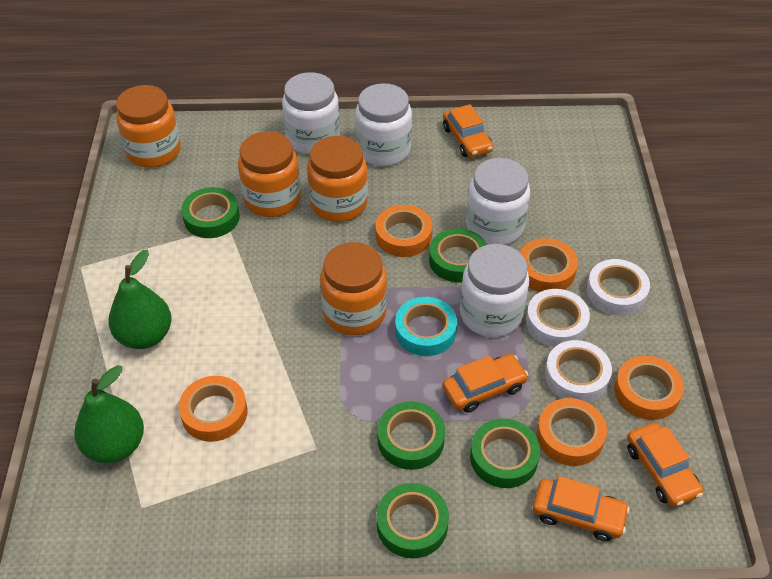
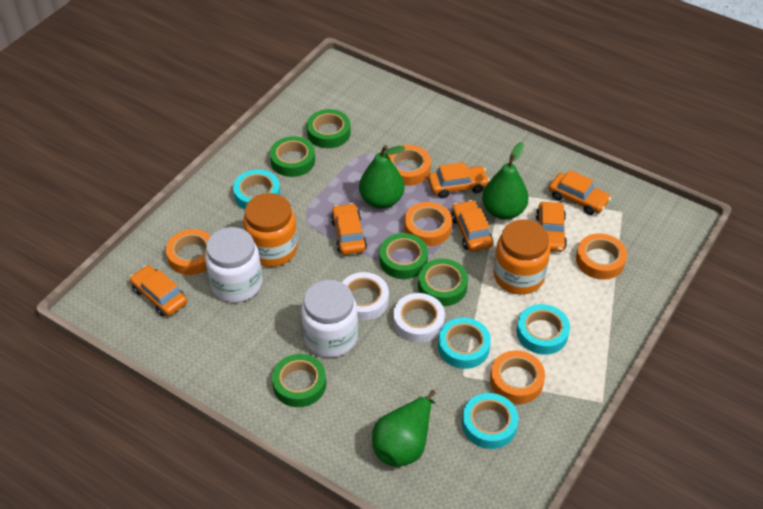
green pear: 2 -> 3
orange car: 4 -> 6
orange jar: 4 -> 2
turquoise tape: 1 -> 4
white jar: 4 -> 2
white tape: 3 -> 2

